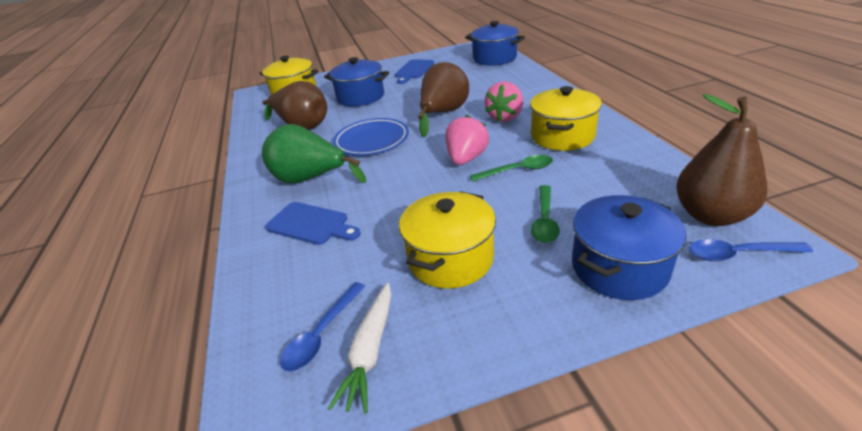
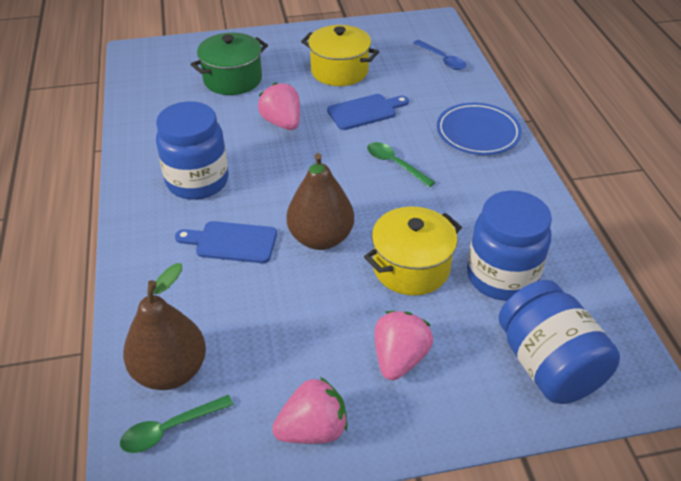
blue jar: 0 -> 3
blue pot: 3 -> 0
blue spoon: 2 -> 1
brown pear: 3 -> 2
green pear: 1 -> 0
green pot: 0 -> 1
pink strawberry: 2 -> 3
white carrot: 1 -> 0
yellow pot: 3 -> 2

